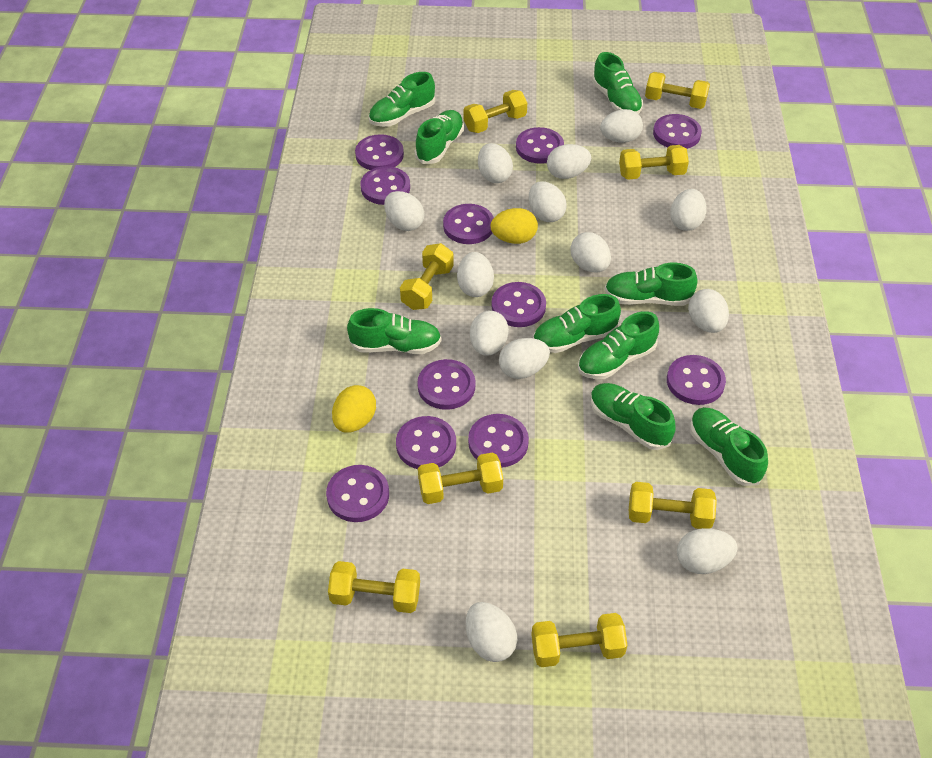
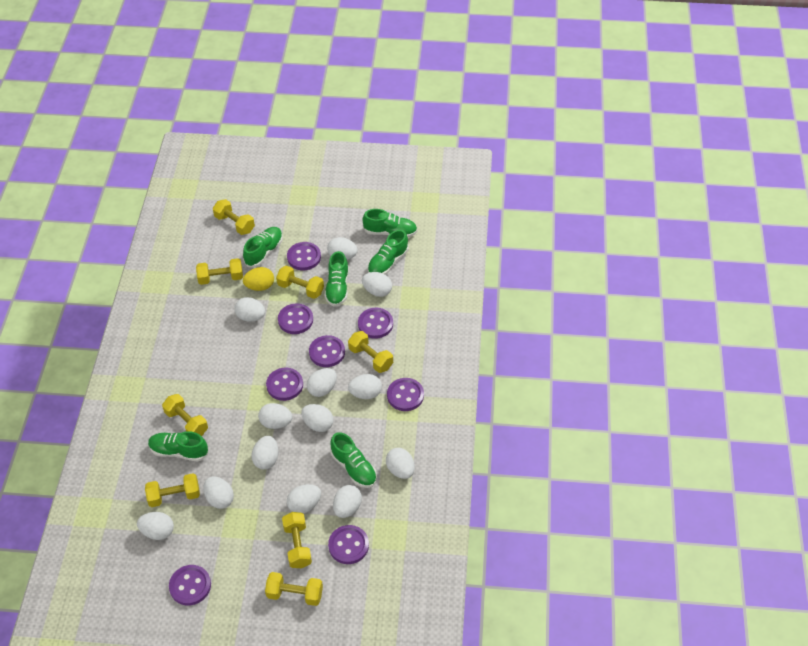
green shoe: 9 -> 6
purple button: 11 -> 8
yellow egg: 2 -> 1

